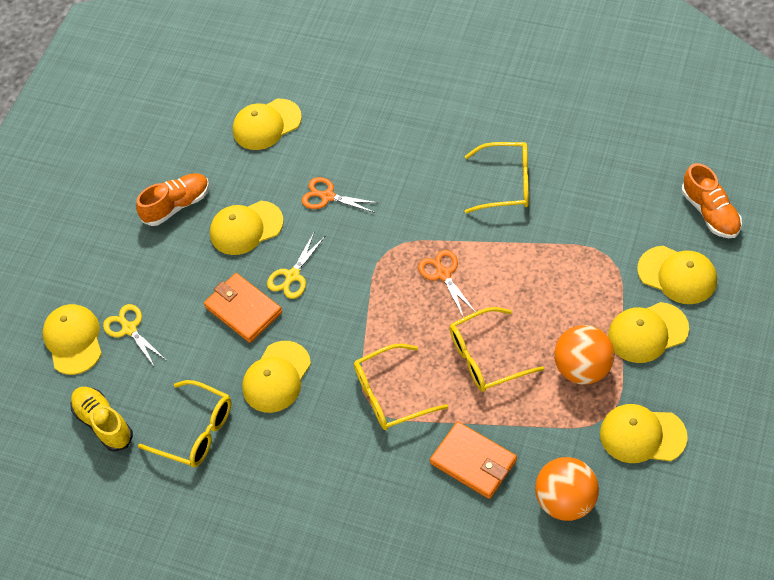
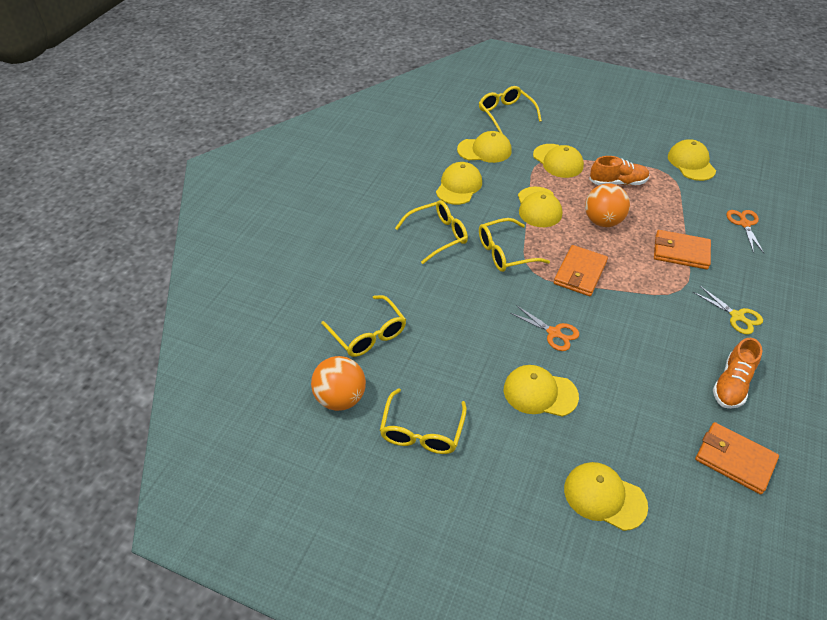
orange wallet: 2 -> 3
yellow glasses: 4 -> 5
yellow scissors: 2 -> 1
yellow shoe: 1 -> 0

